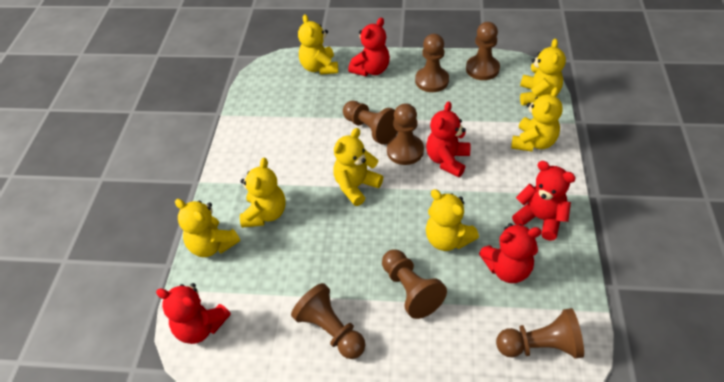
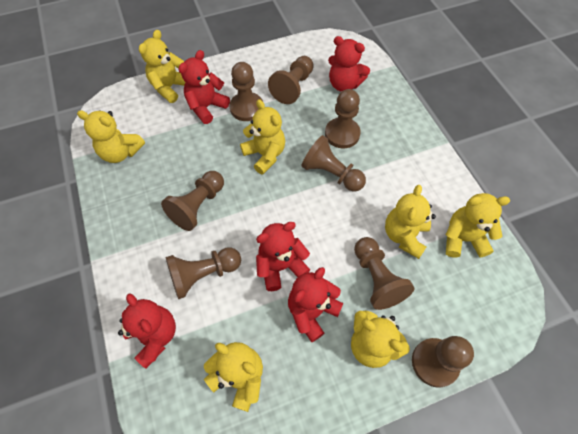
brown pawn: 7 -> 8

